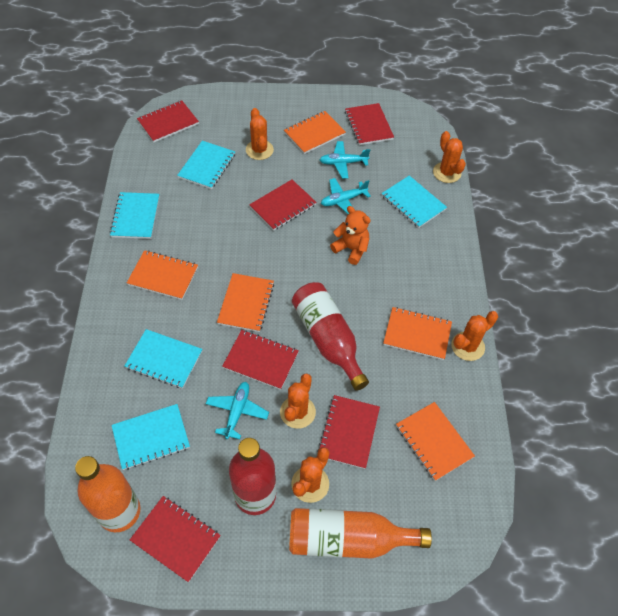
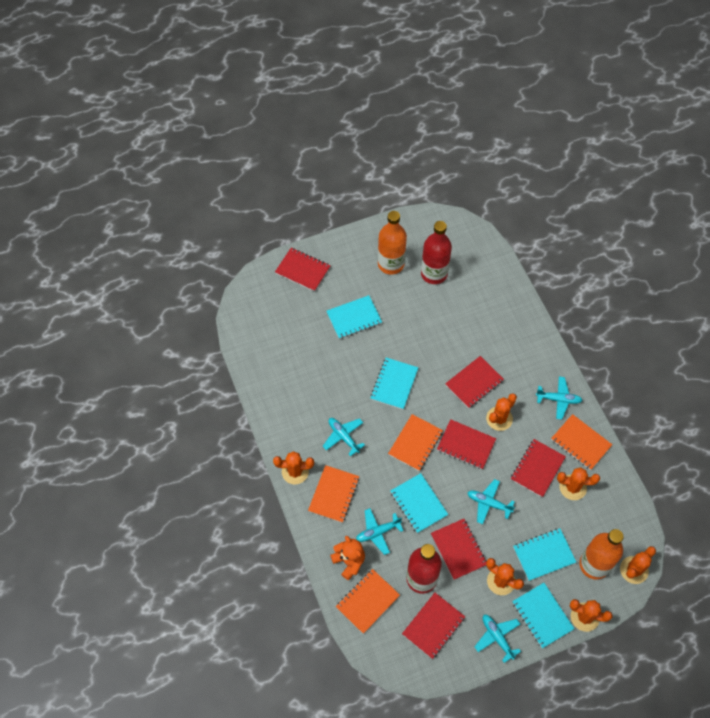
orange cactus: 5 -> 6
orange notebook: 5 -> 4
turquoise plane: 3 -> 5

